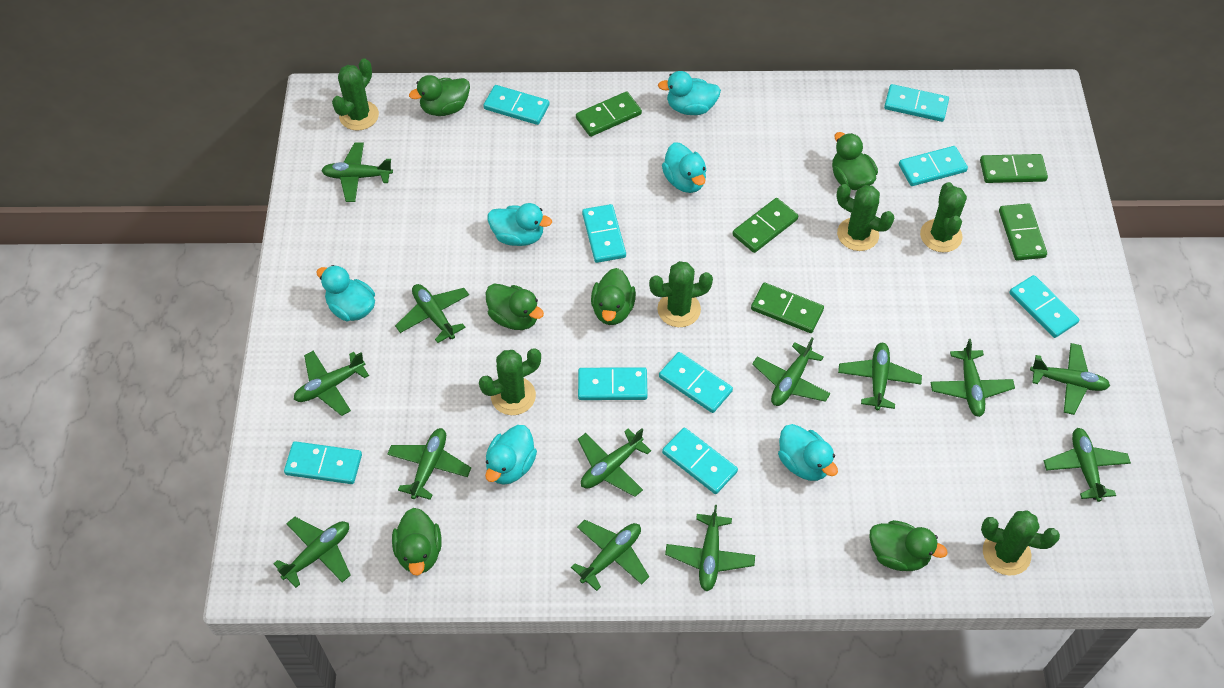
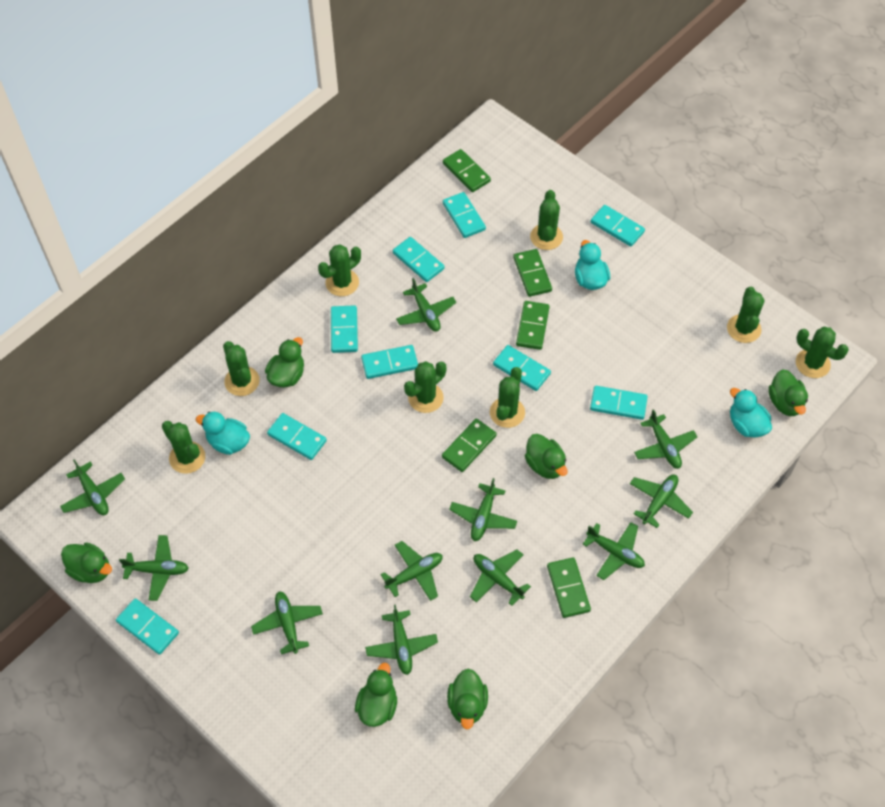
green cactus: 6 -> 8
green plane: 13 -> 11
turquoise duck: 6 -> 3

